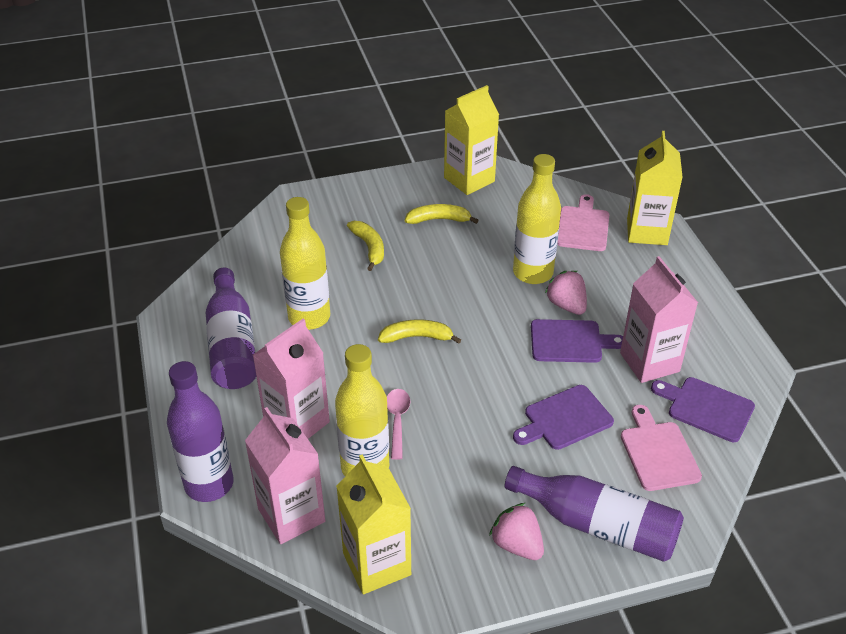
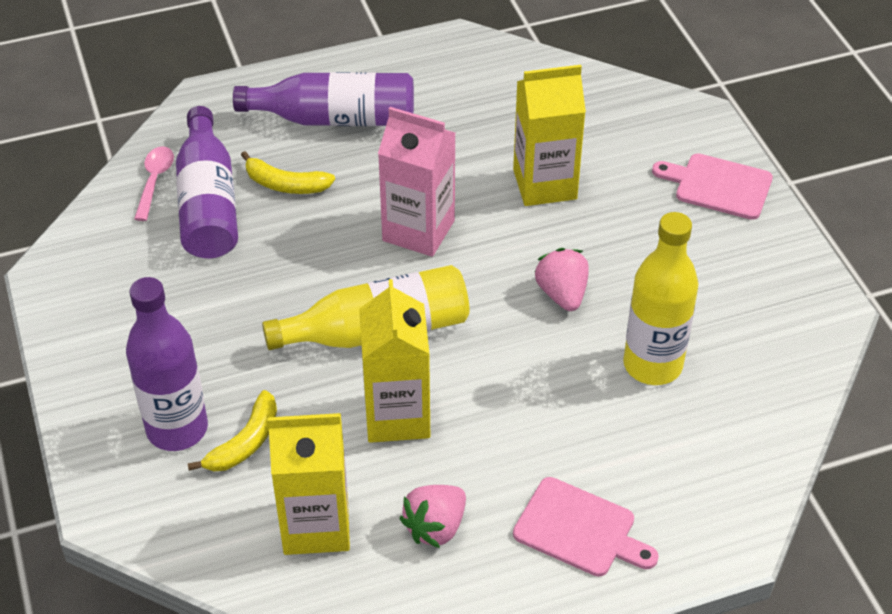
pink carton: 3 -> 1
purple cutting board: 3 -> 0
yellow banana: 3 -> 2
yellow bottle: 3 -> 2

